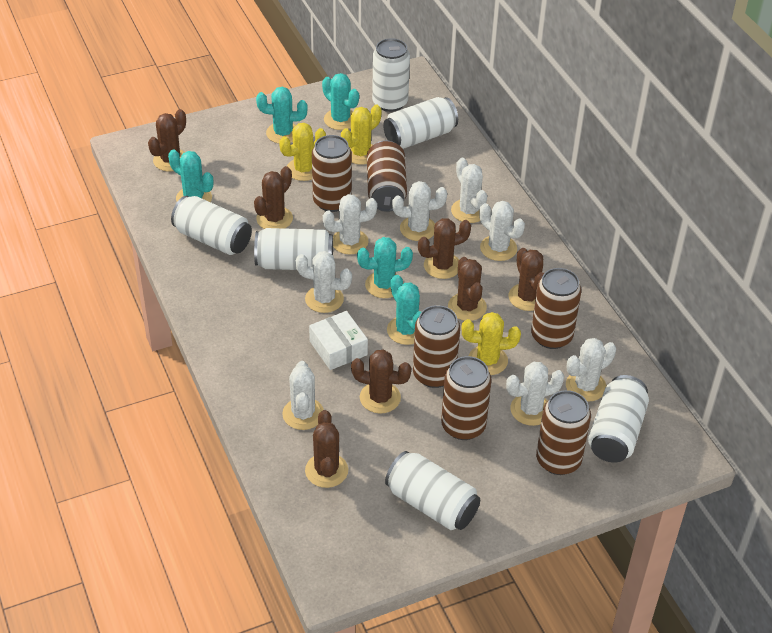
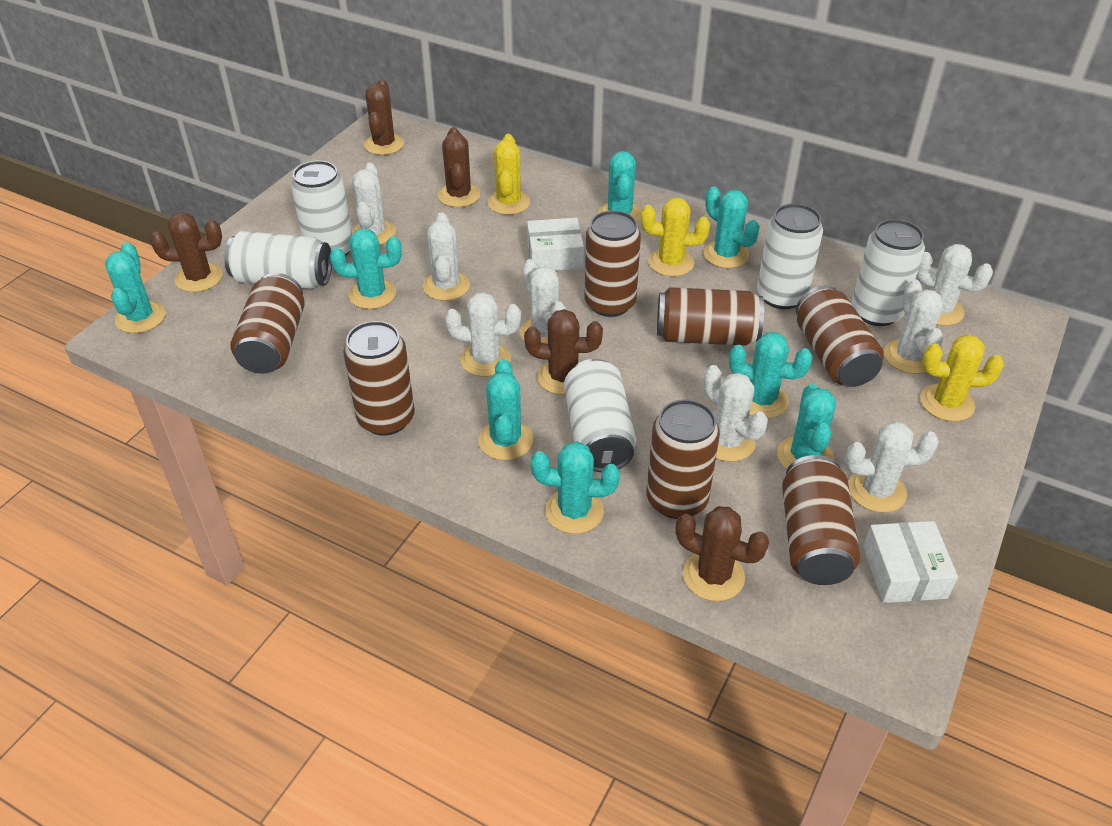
brown cactus: 7 -> 5
brown can: 6 -> 7
turquoise cactus: 5 -> 8
white box: 1 -> 2
white can: 6 -> 5

